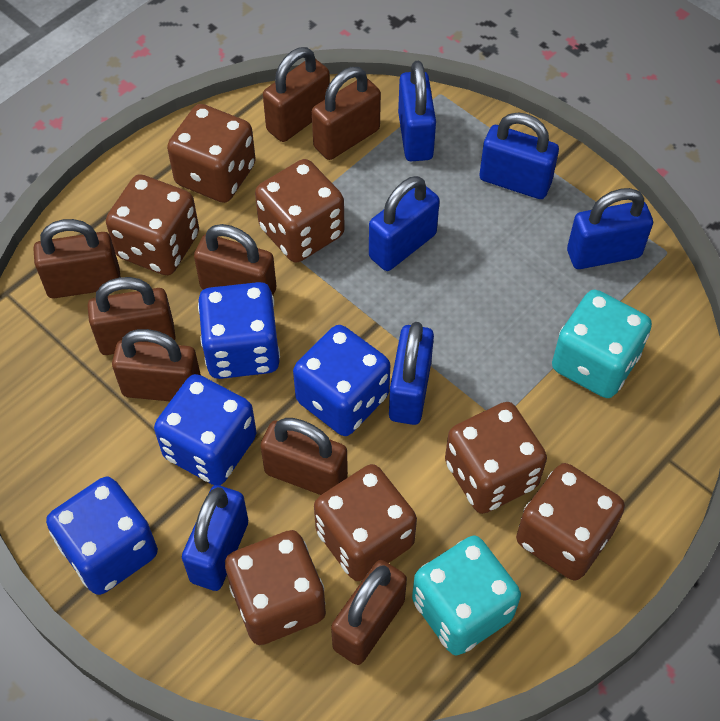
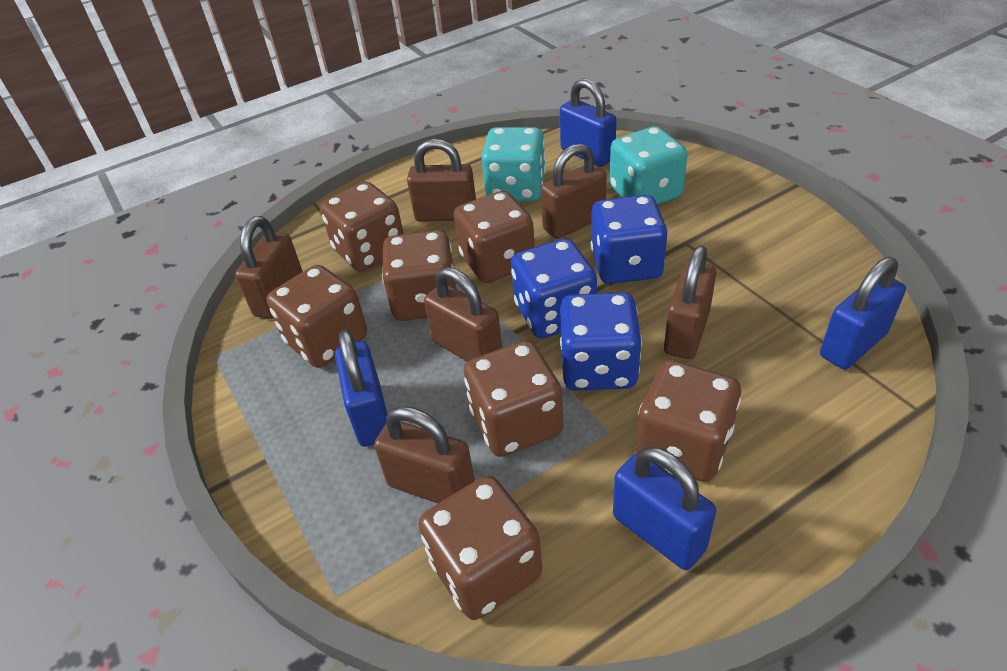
blue dice: 4 -> 3
blue padlock: 6 -> 4
brown padlock: 8 -> 6

